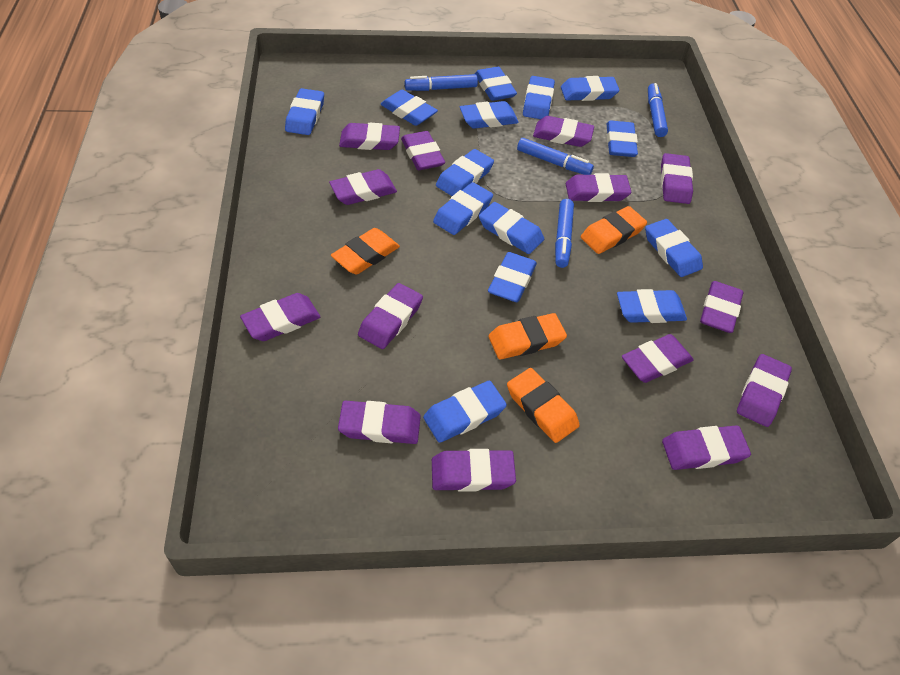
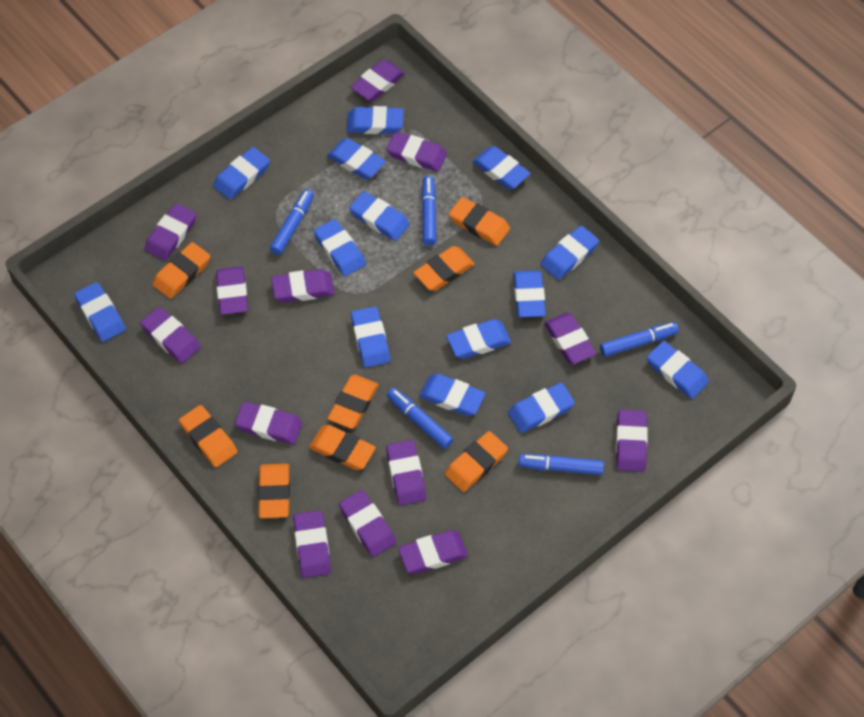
blue marker: 4 -> 5
orange eraser: 4 -> 8
purple eraser: 14 -> 13

